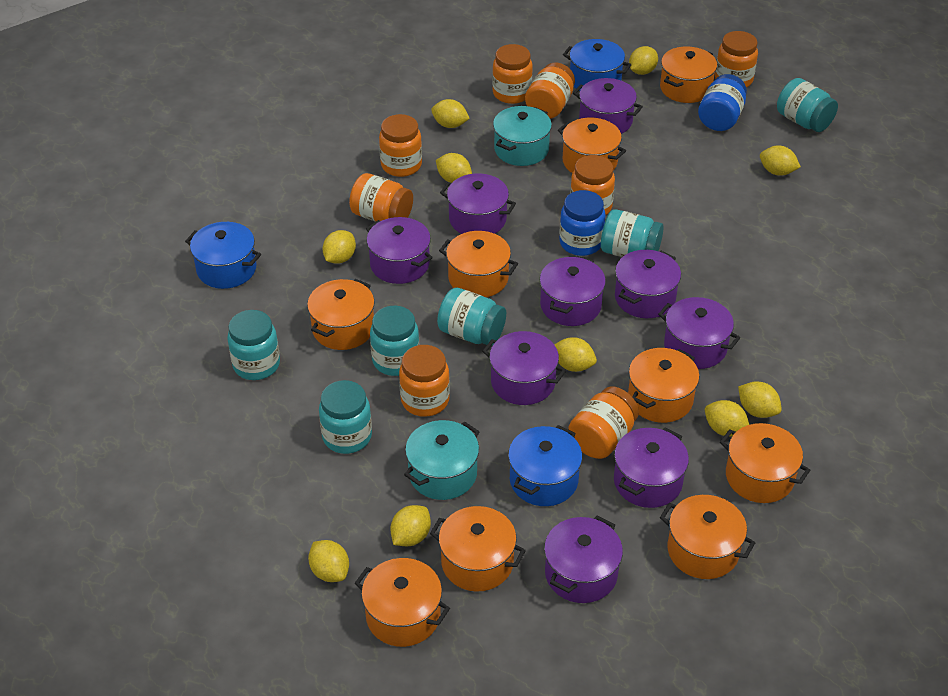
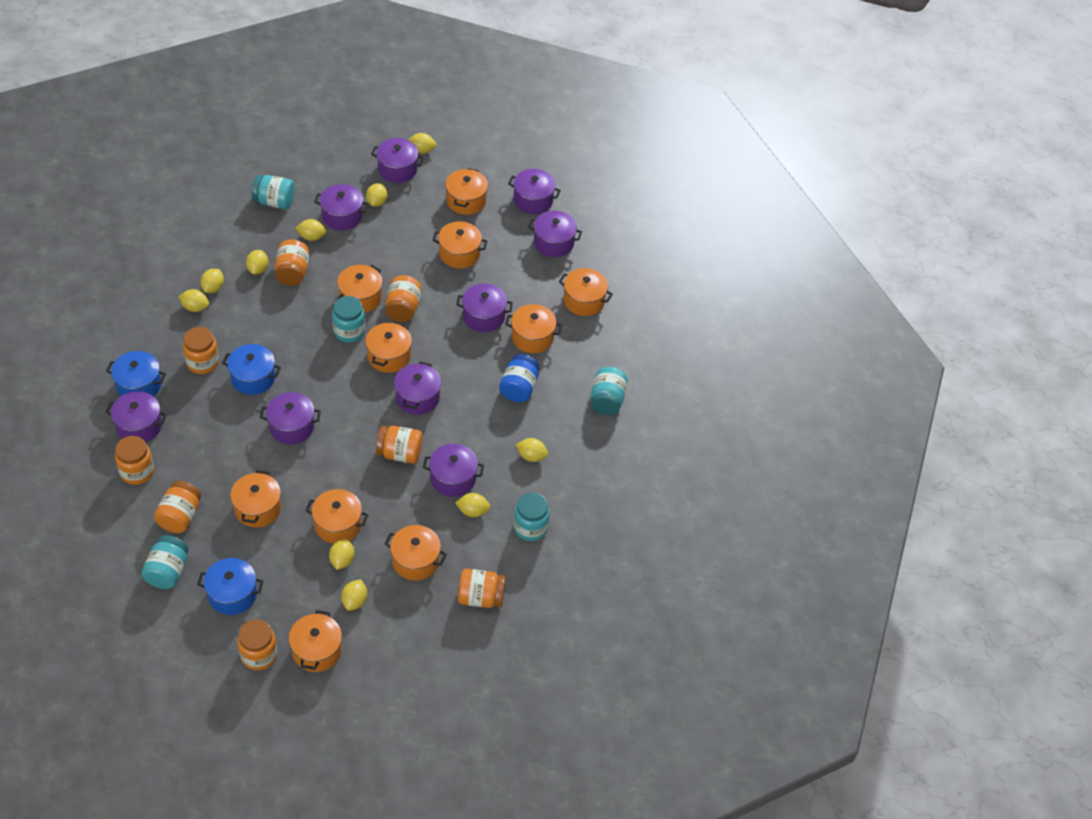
blue jar: 2 -> 1
orange pot: 9 -> 10
turquoise jar: 6 -> 5
turquoise pot: 2 -> 0

